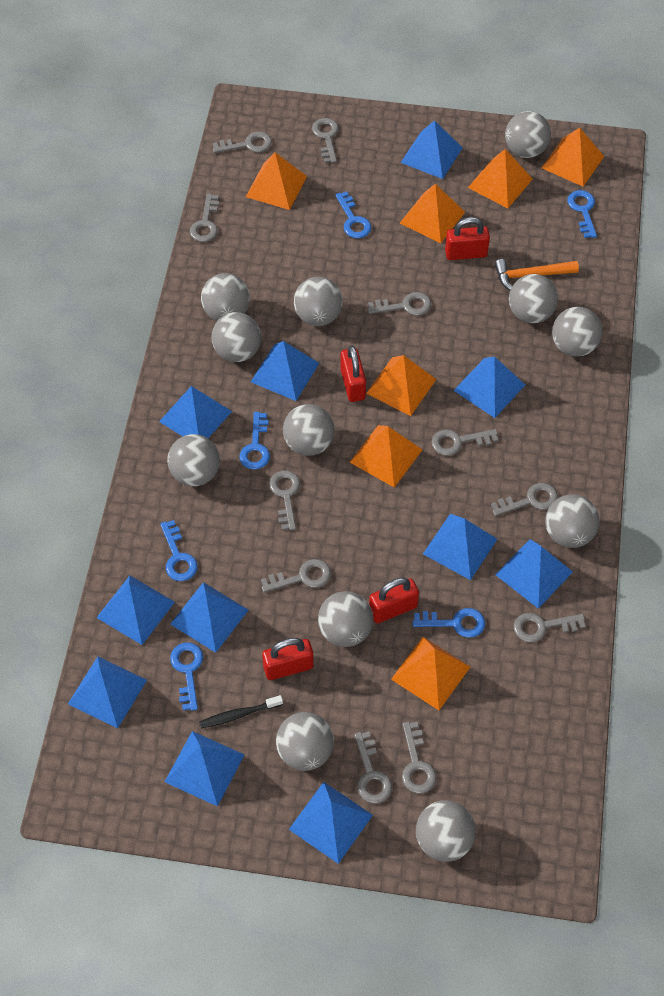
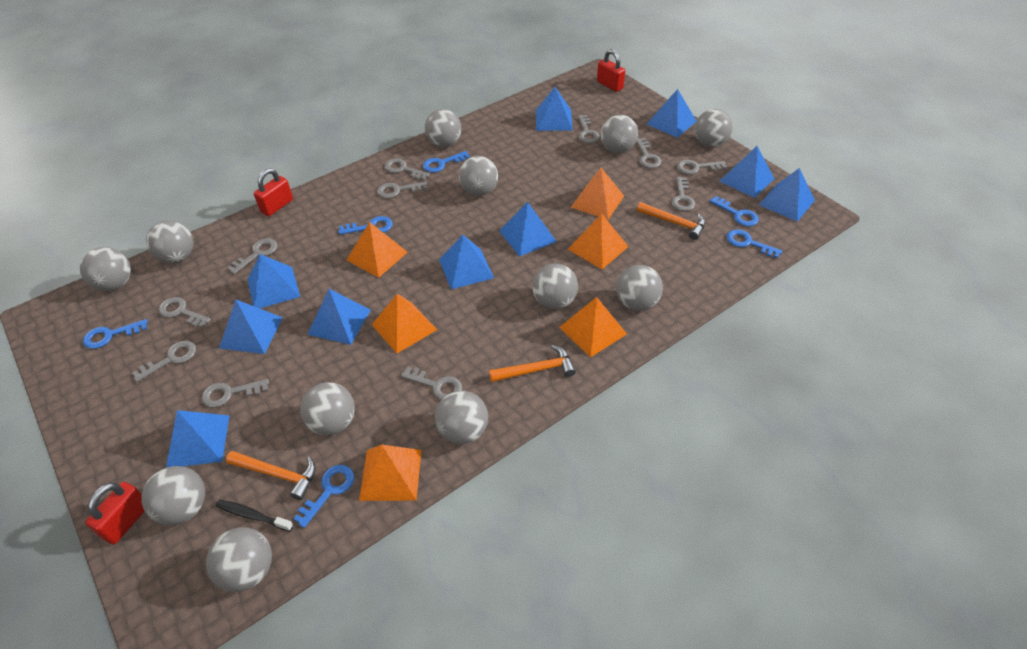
blue pyramid: 11 -> 10
orange hammer: 1 -> 3
orange pyramid: 7 -> 6
red padlock: 4 -> 3

